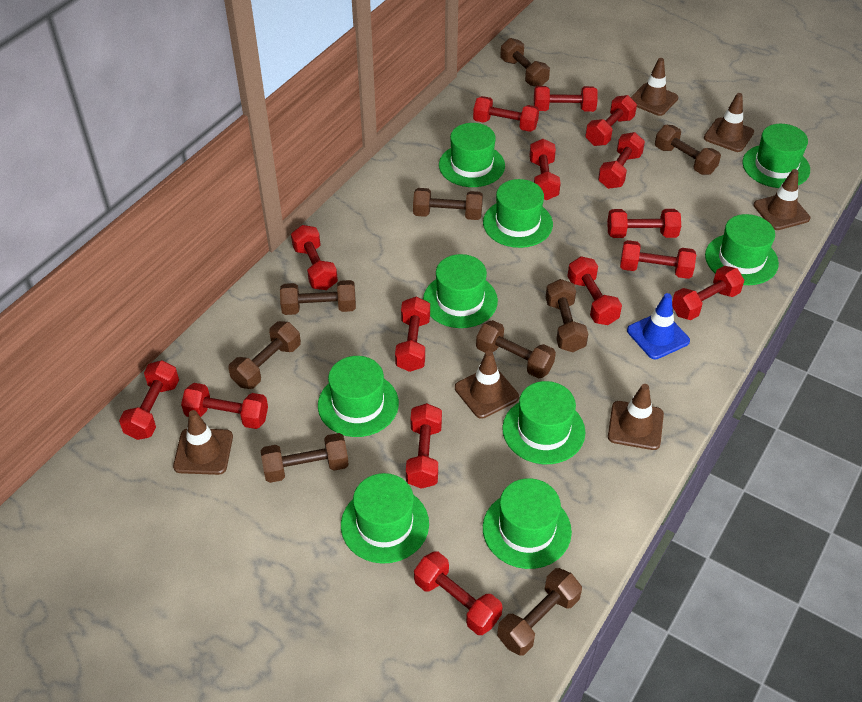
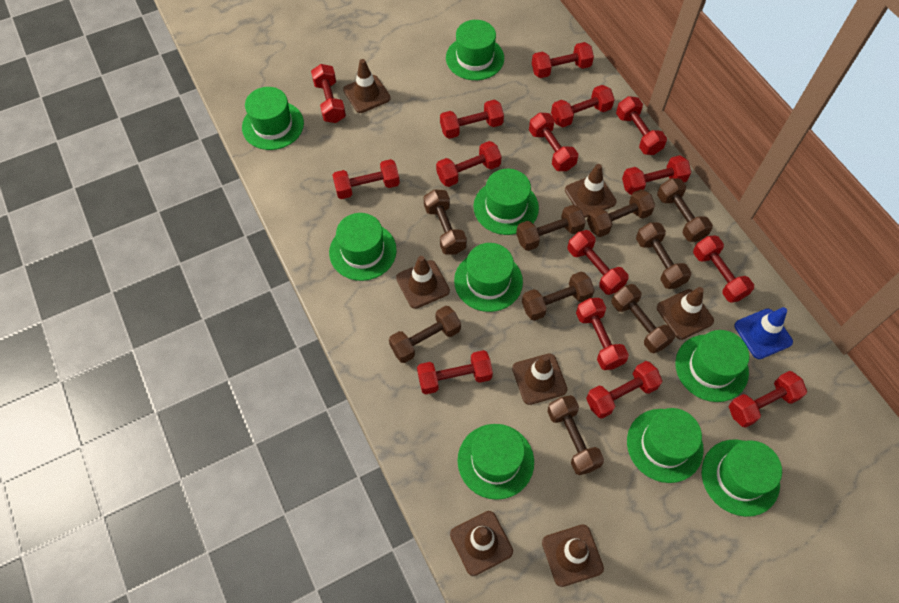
brown traffic cone: 6 -> 7

